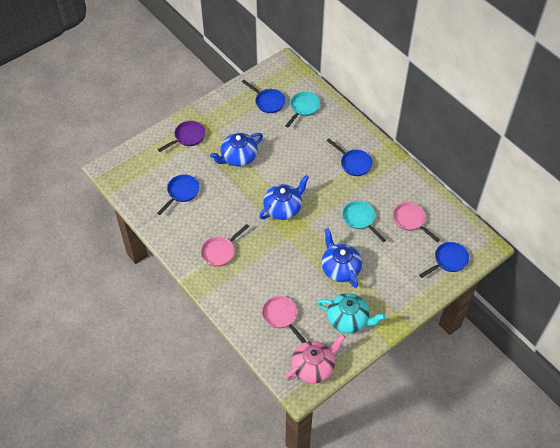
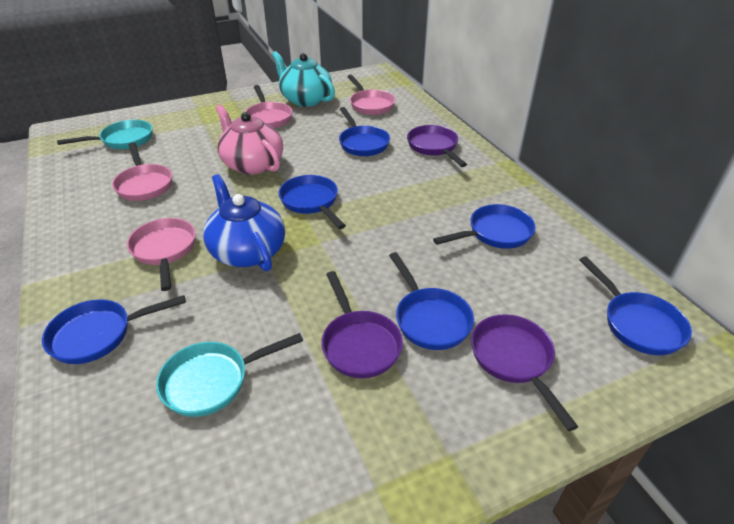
blue pan: 4 -> 6
blue teapot: 3 -> 1
pink pan: 3 -> 4
purple pan: 1 -> 3

